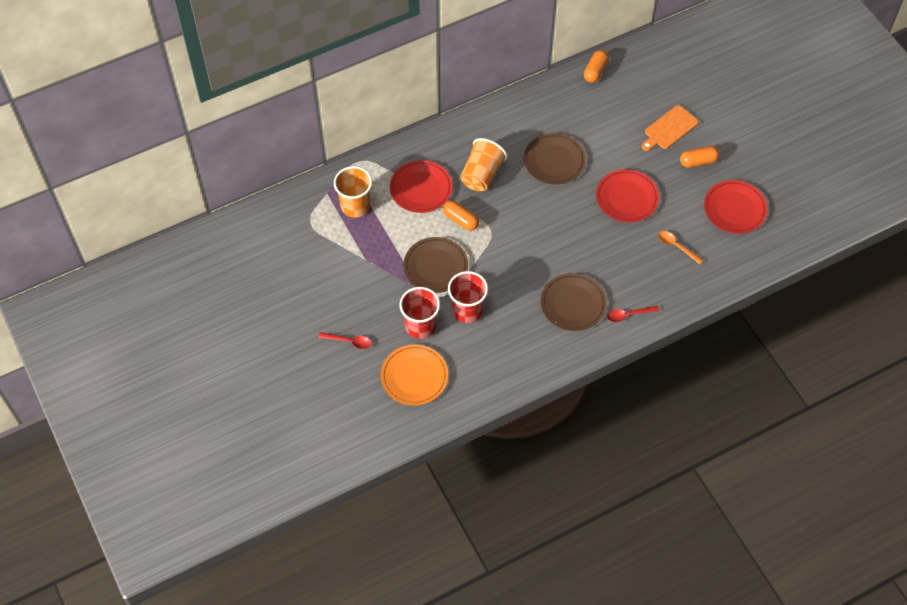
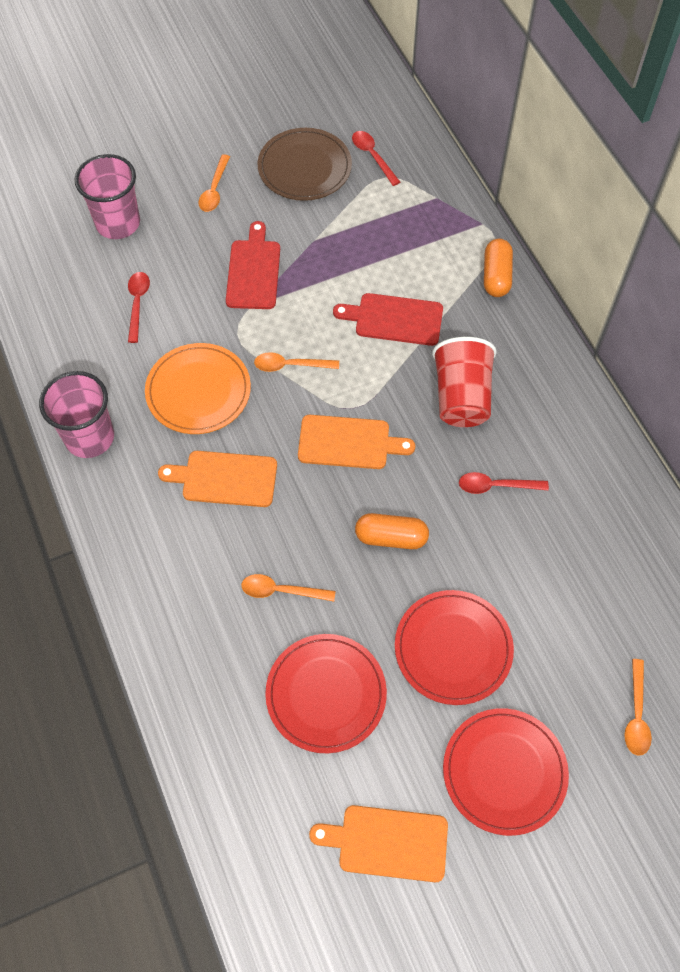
brown plate: 3 -> 1
orange capsule: 3 -> 2
orange cup: 2 -> 0
orange cutting board: 1 -> 3
orange spoon: 1 -> 4
pink cup: 0 -> 2
red cup: 2 -> 1
red cutting board: 0 -> 2
red spoon: 2 -> 3

